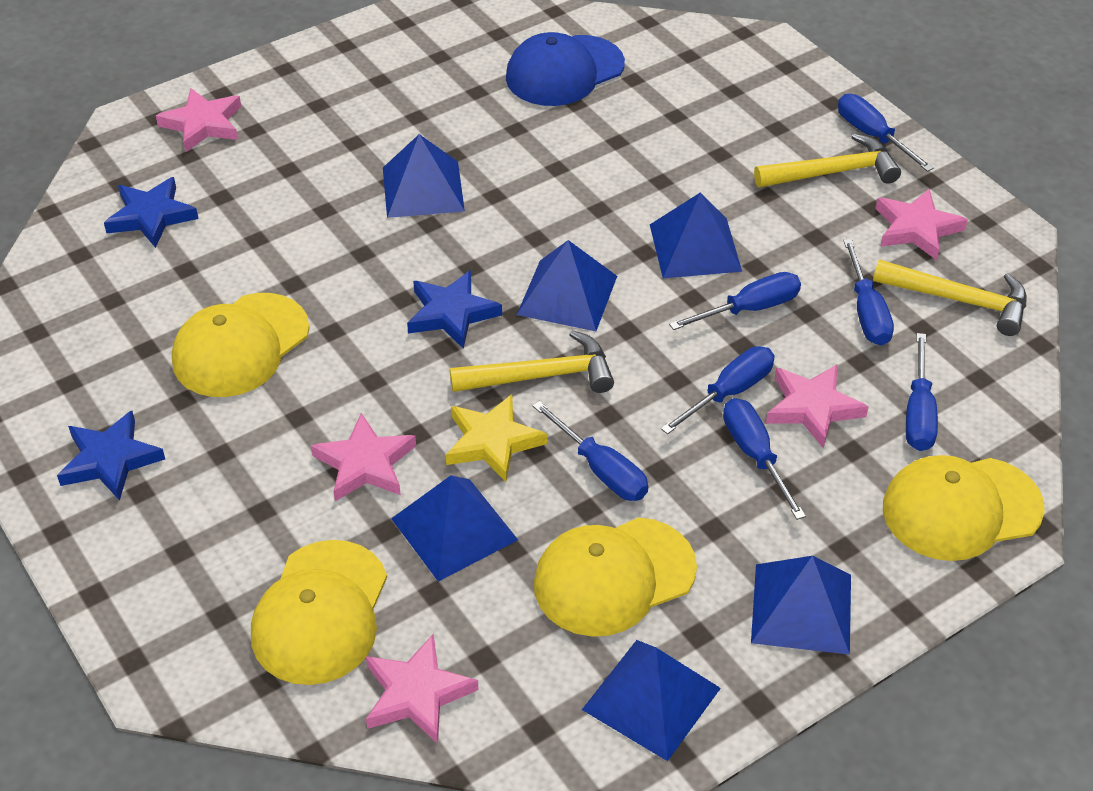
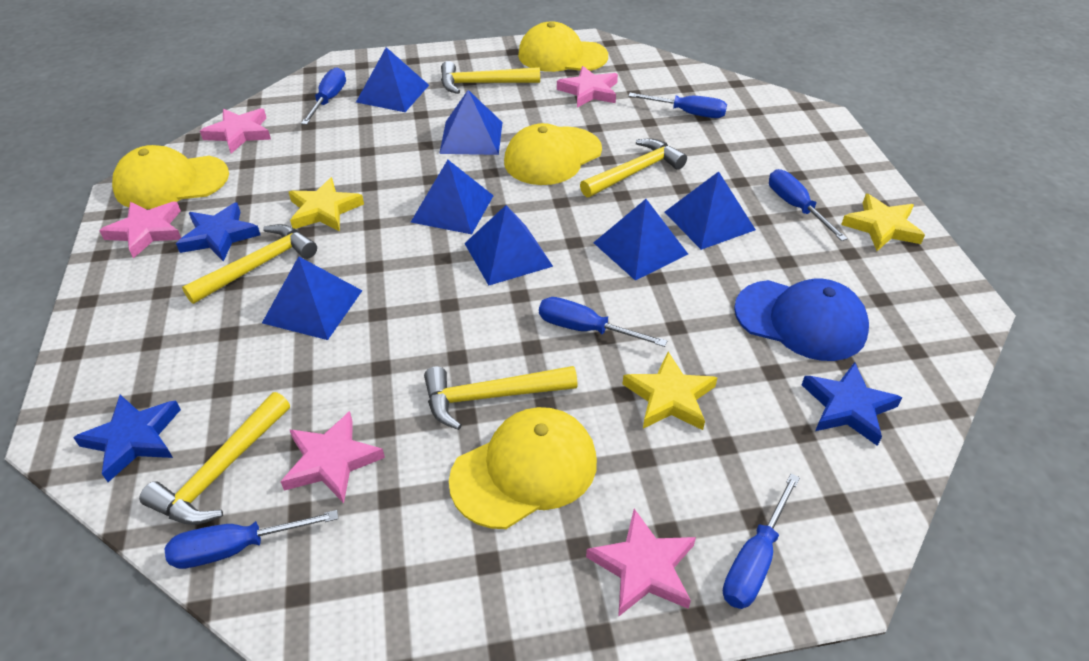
blue pyramid: 6 -> 7
blue screwdriver: 7 -> 6
yellow hammer: 3 -> 5
yellow star: 1 -> 3

